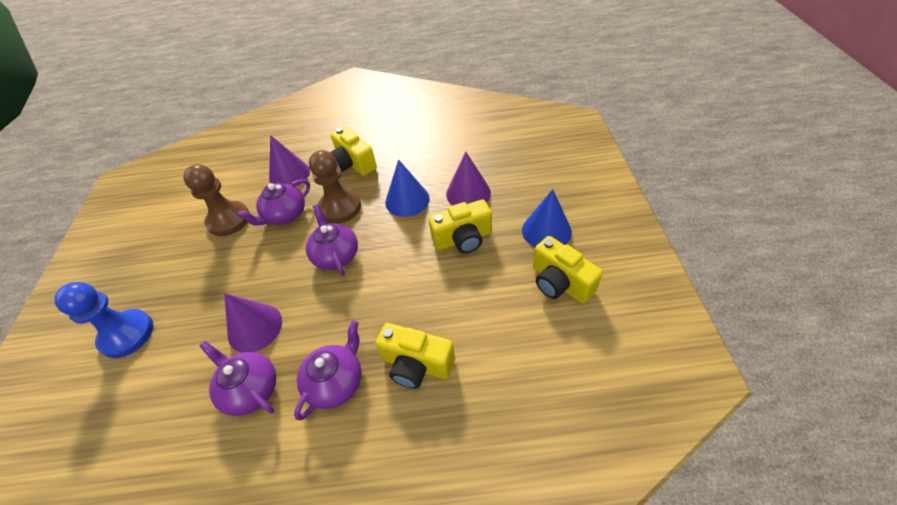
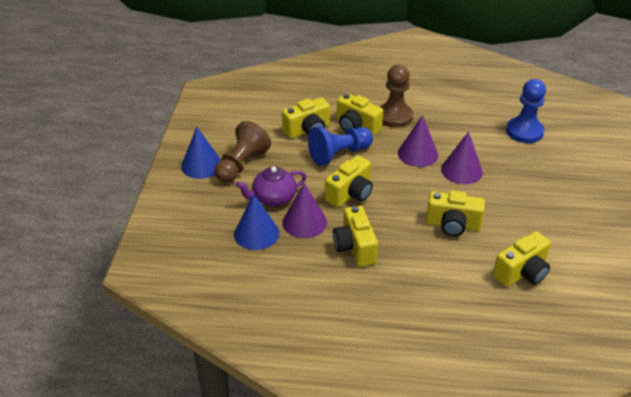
blue pawn: 1 -> 2
purple teapot: 4 -> 1
yellow camera: 4 -> 6

